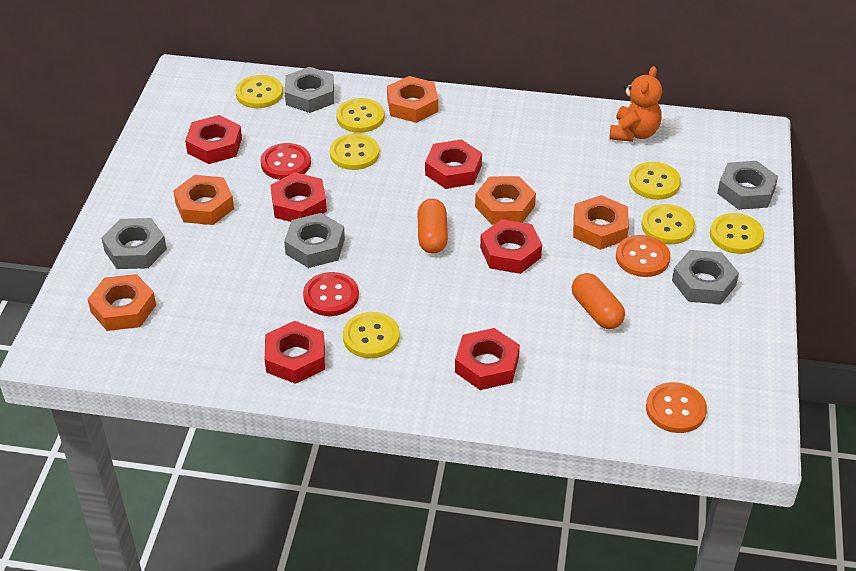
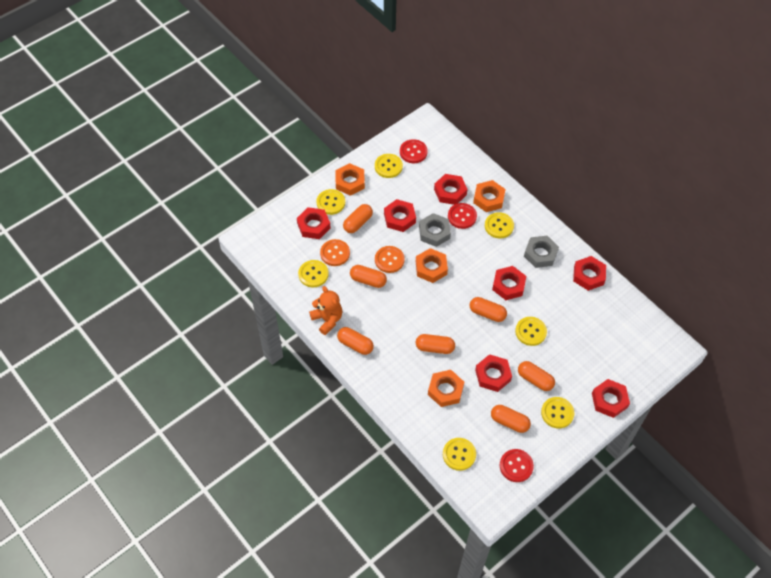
grey nut: 5 -> 2
orange capsule: 2 -> 7
orange nut: 5 -> 4
red button: 2 -> 3
red nut: 6 -> 7

